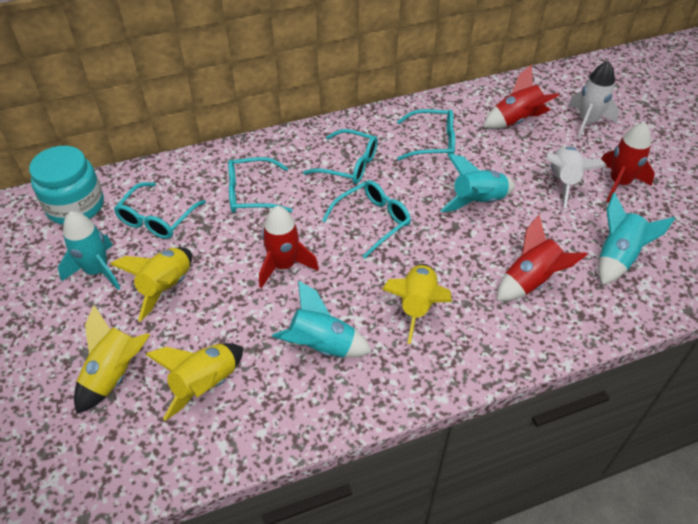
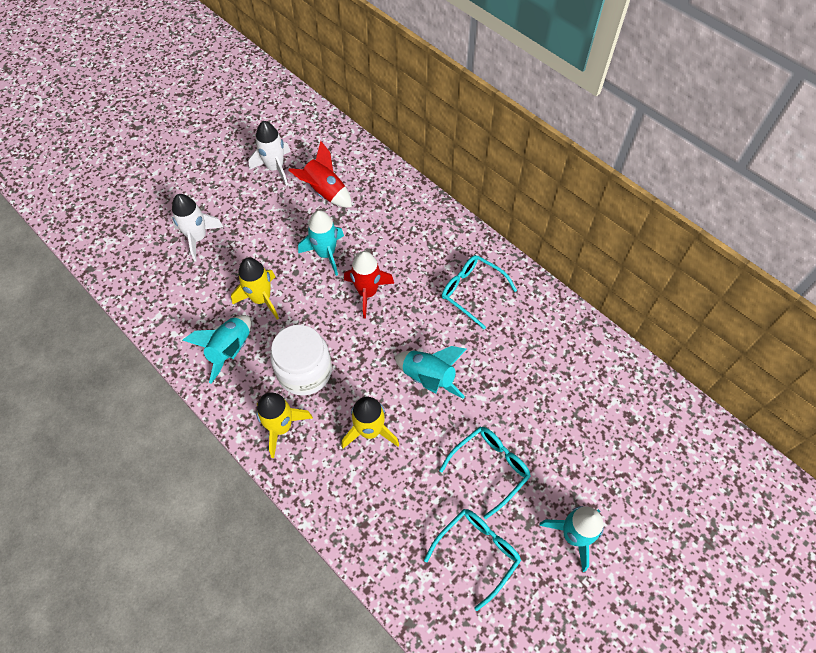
red rocket: 4 -> 2
turquoise glasses: 5 -> 3
turquoise jar: 1 -> 0
white jar: 0 -> 1
yellow rocket: 4 -> 3

